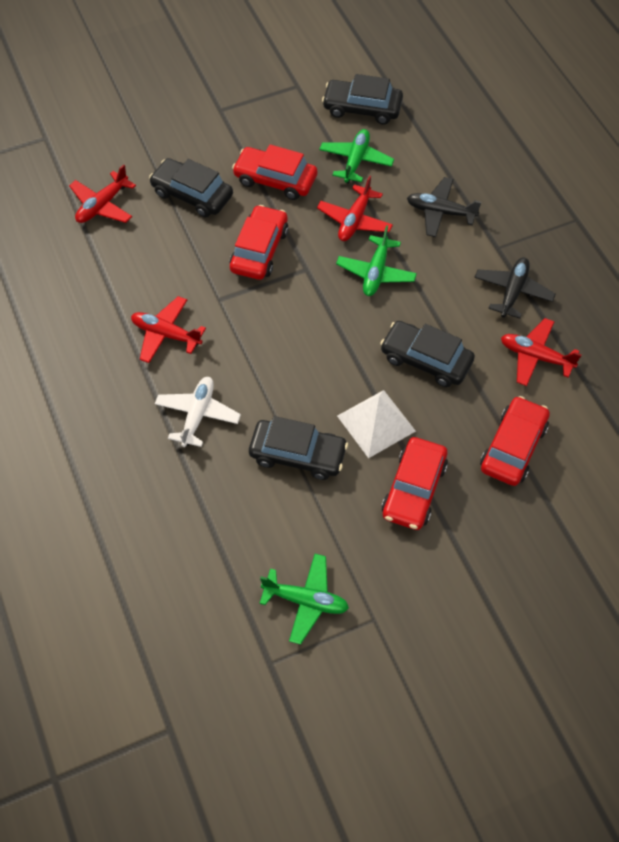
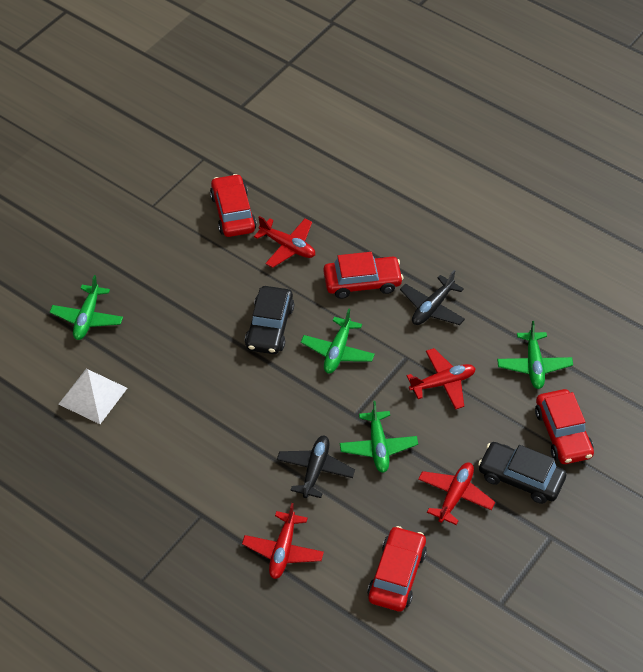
black car: 4 -> 2
green plane: 3 -> 4
white plane: 1 -> 0

